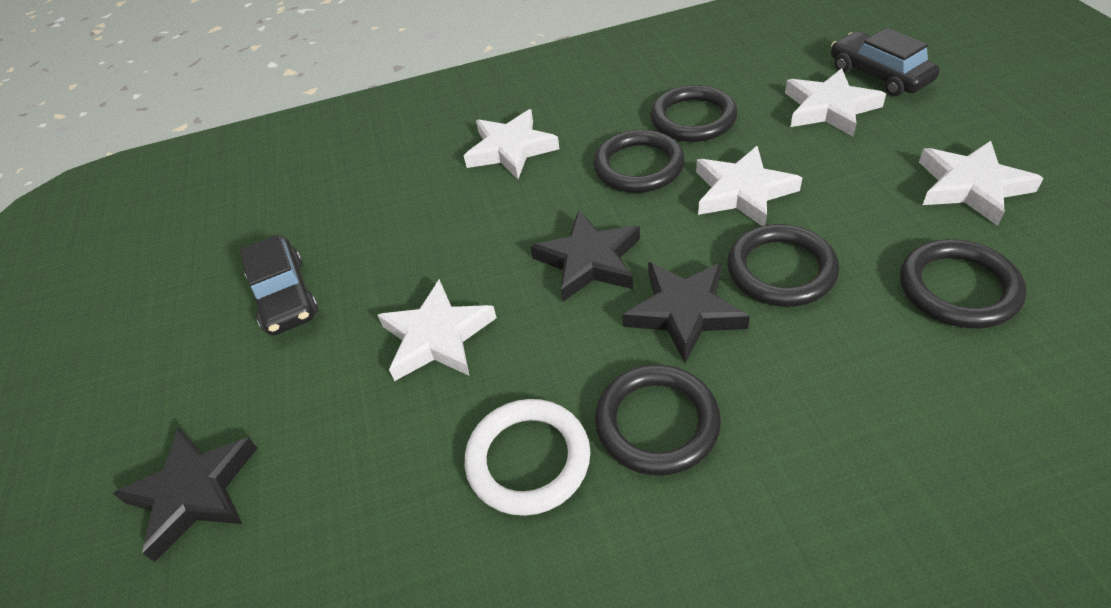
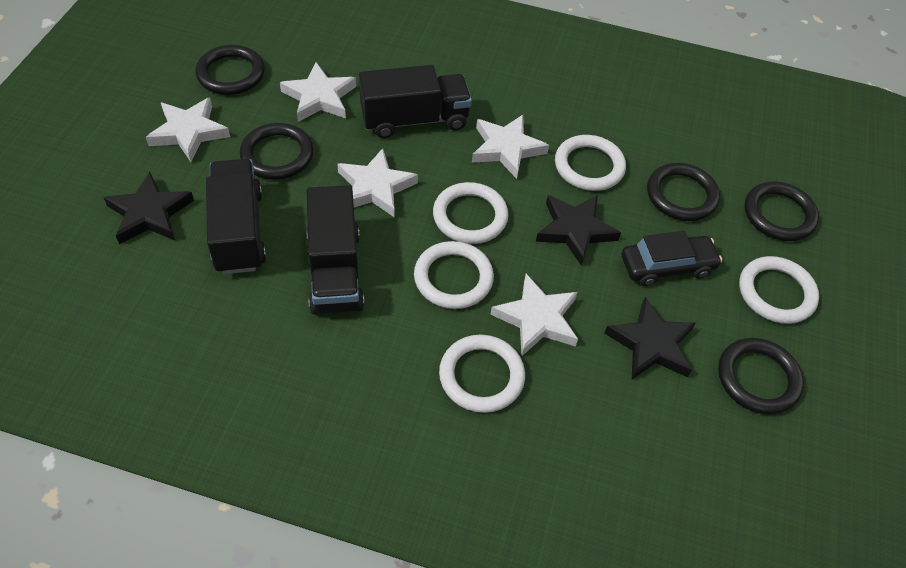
black car: 2 -> 1
black truck: 0 -> 3
white ring: 1 -> 5

